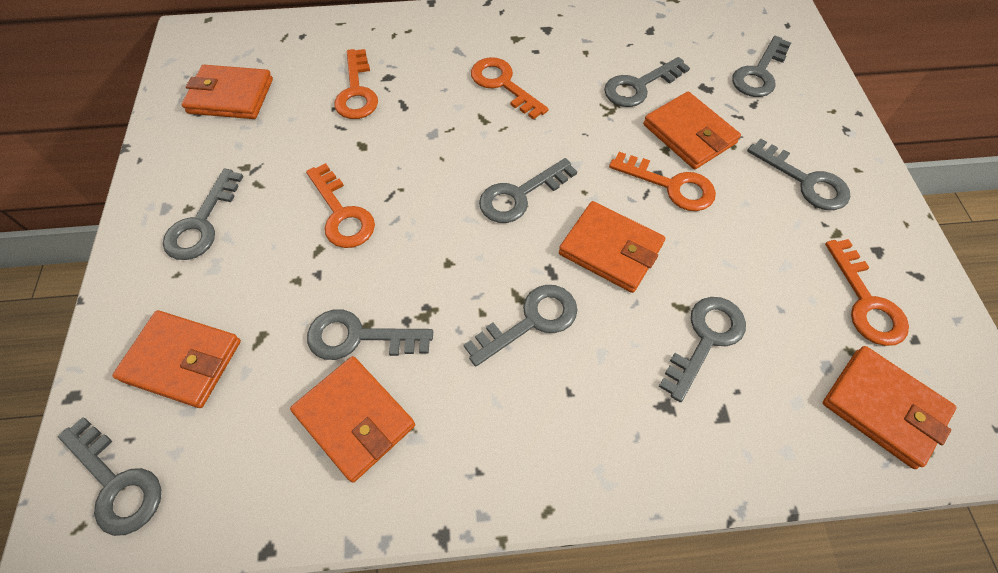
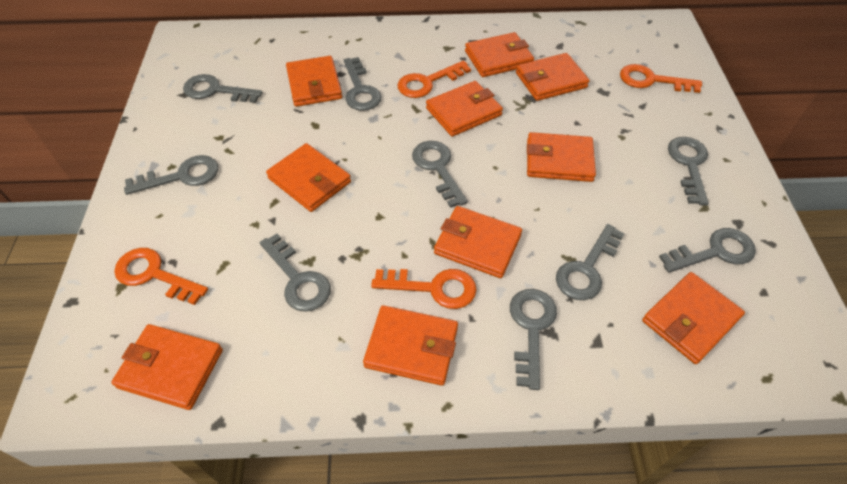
orange key: 5 -> 4
orange wallet: 6 -> 10

